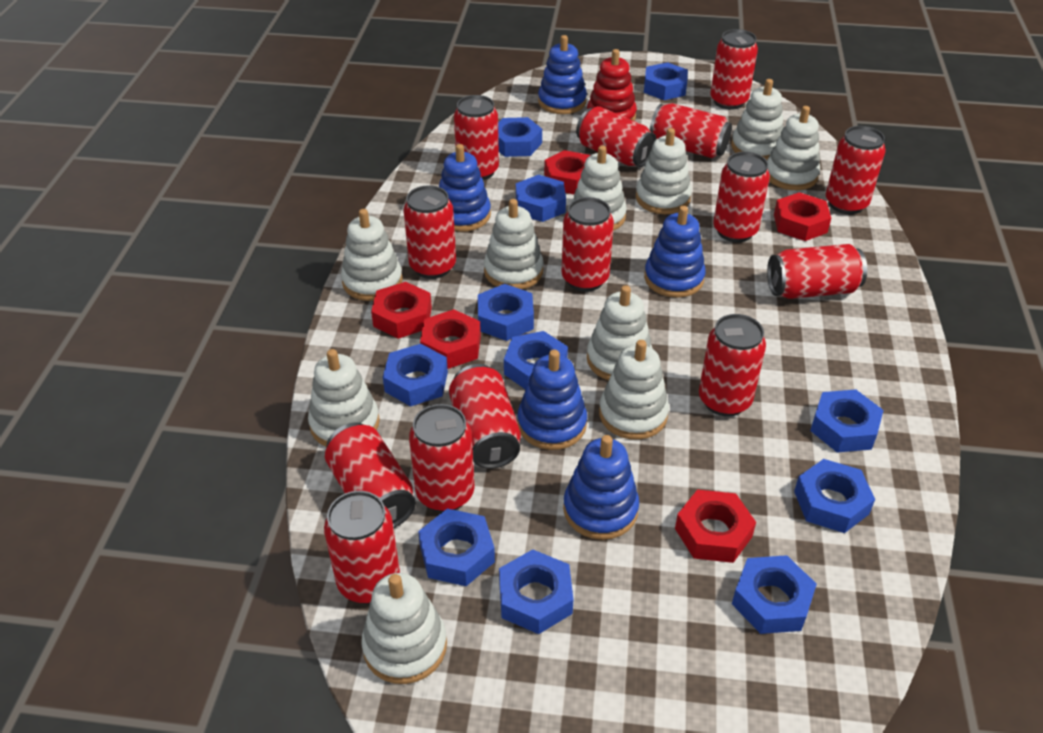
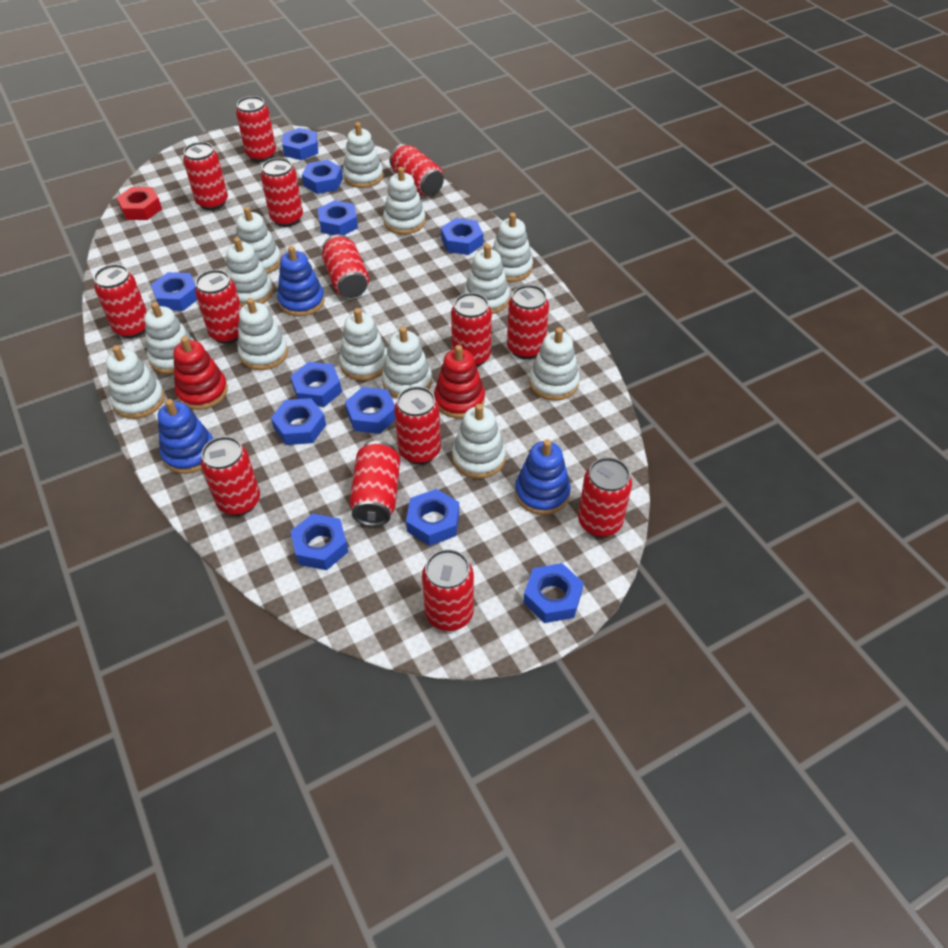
blue stacking toy: 5 -> 3
red nut: 5 -> 1
red stacking toy: 1 -> 2
white stacking toy: 10 -> 13

